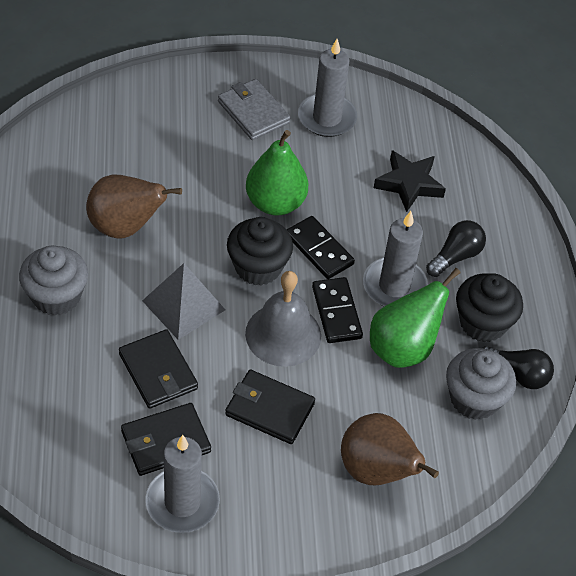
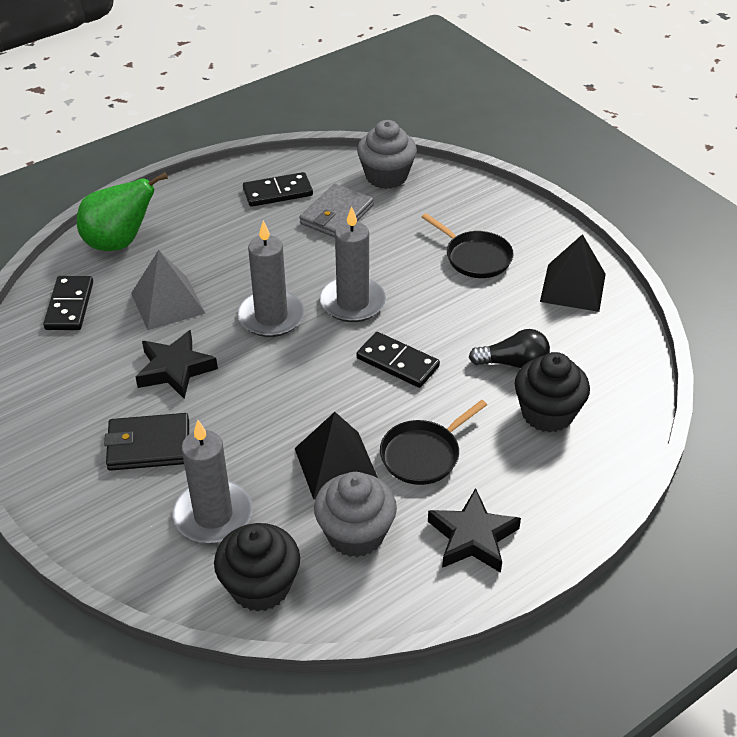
black domino: 2 -> 3
black light bulb: 2 -> 1
black pan: 0 -> 2
black pyramid: 0 -> 2
black star: 1 -> 2
black wallet: 3 -> 1
brown pear: 2 -> 0
green pear: 2 -> 1
grey bell: 1 -> 0

